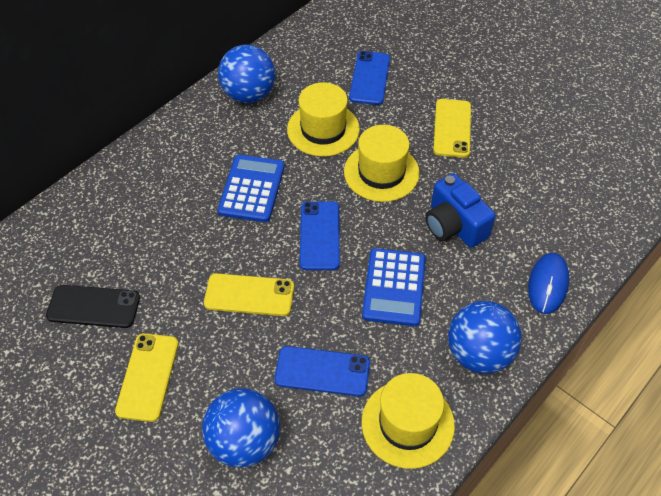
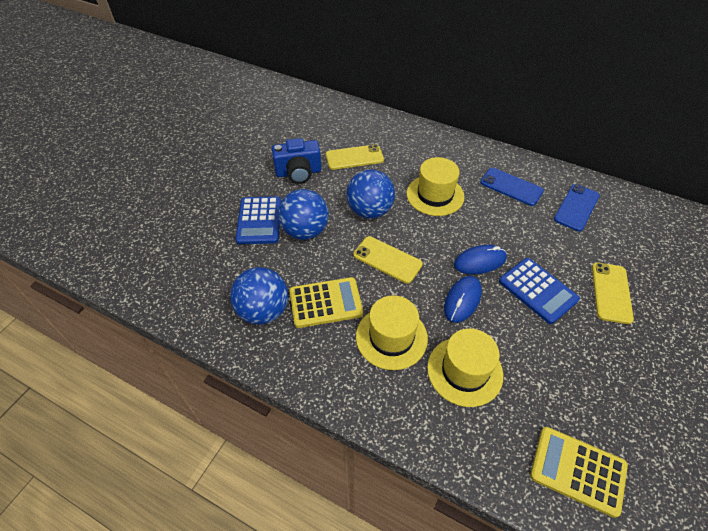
black phone: 1 -> 0
blue mouse: 1 -> 2
blue phone: 3 -> 2
yellow calculator: 0 -> 2

